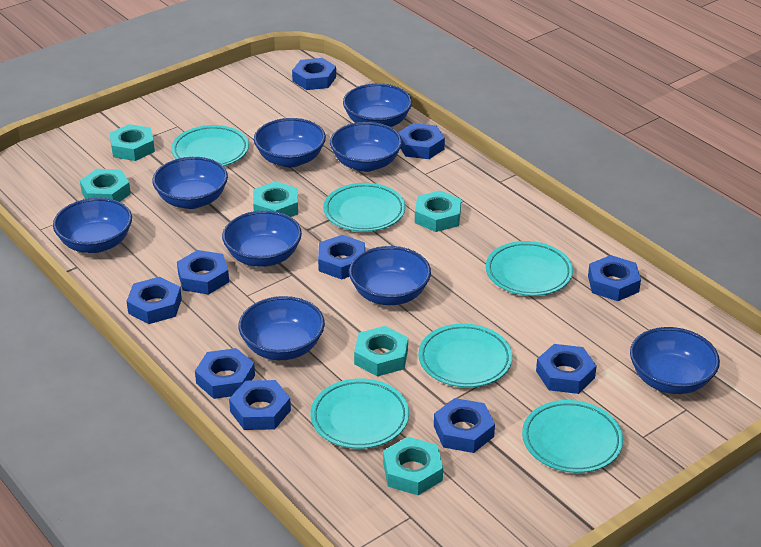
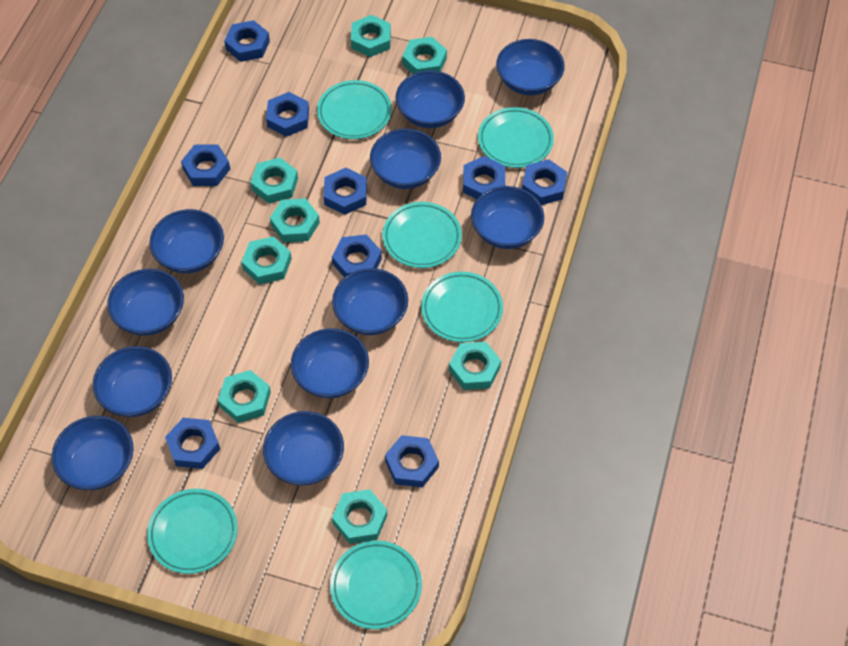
blue bowl: 9 -> 11
blue nut: 10 -> 9
turquoise nut: 6 -> 8

